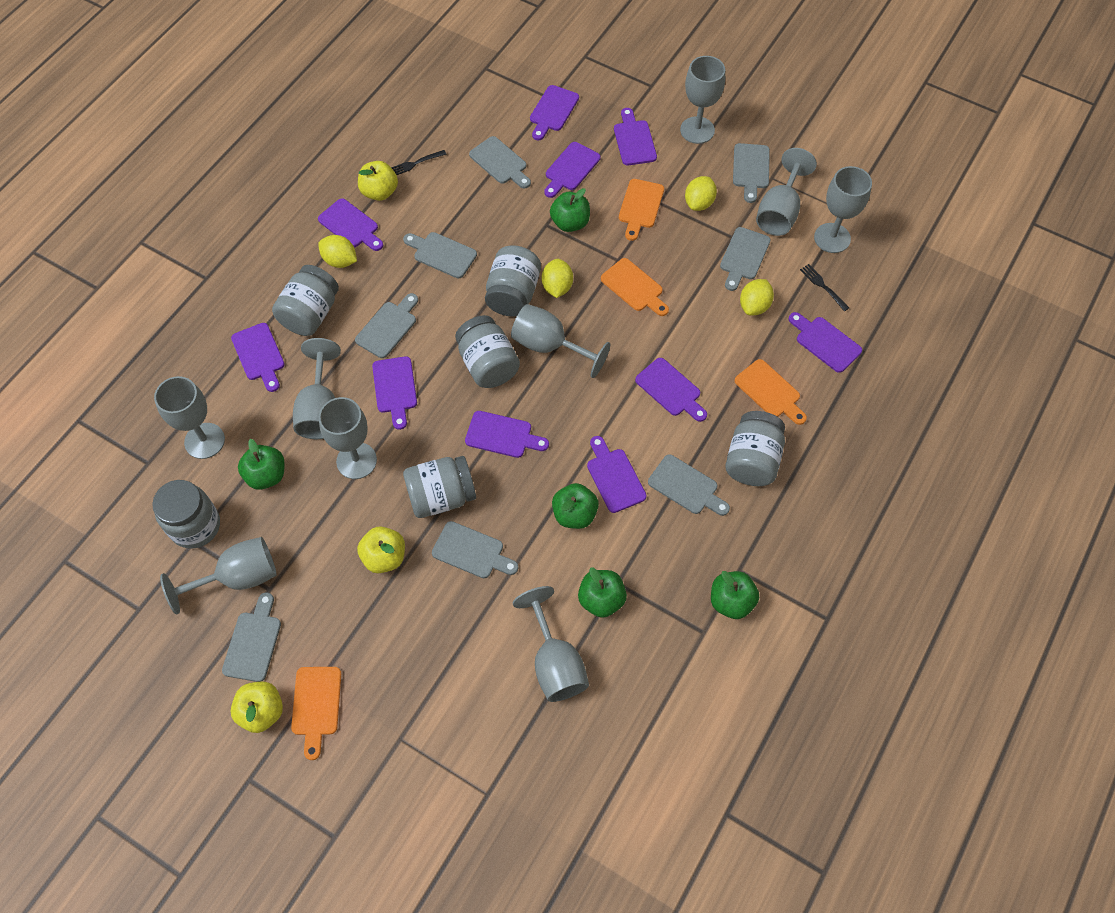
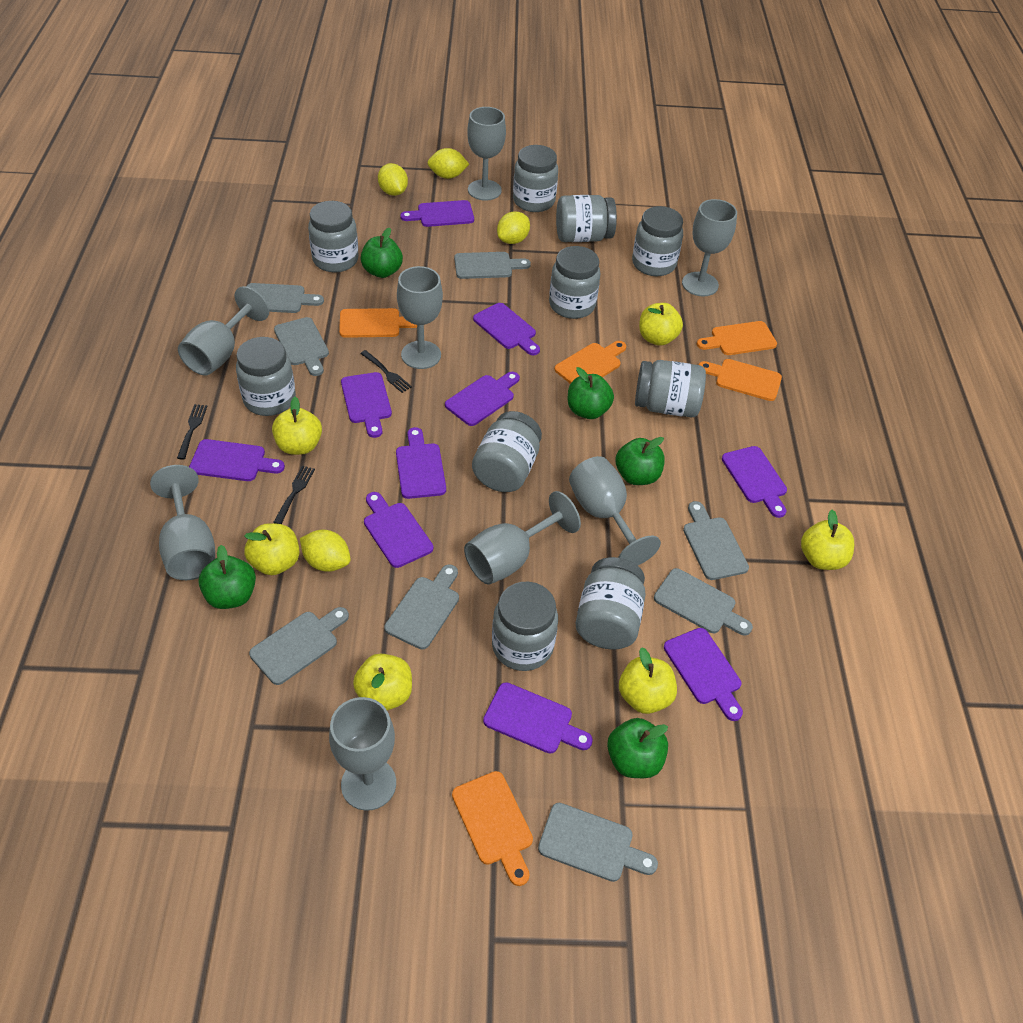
black fork: 2 -> 3
grey goblet: 9 -> 8
grey jar: 6 -> 10
orange cutting board: 4 -> 5
yellow apple: 3 -> 6

